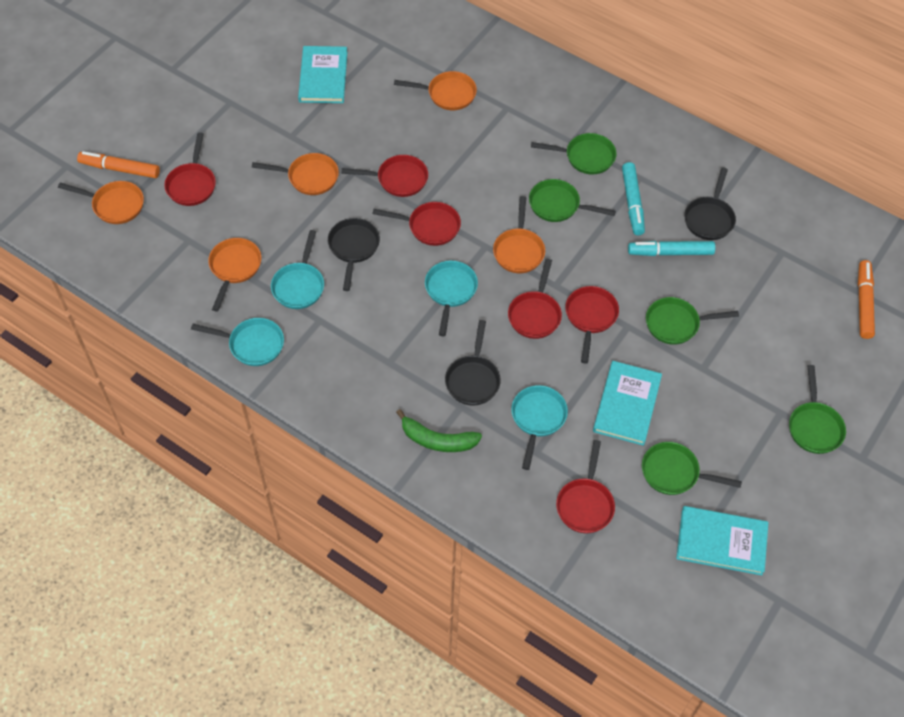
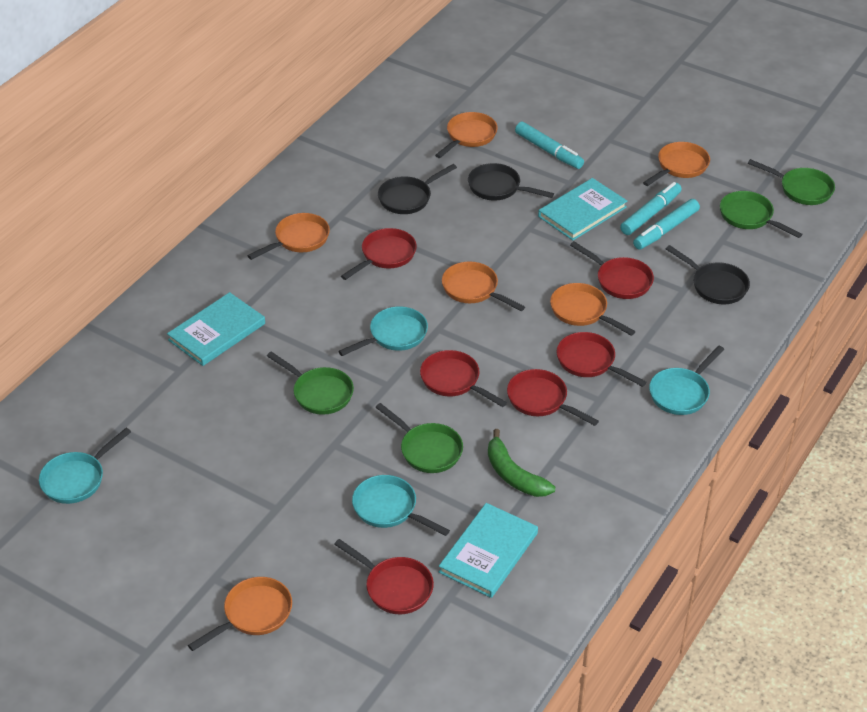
green pan: 5 -> 4
orange marker: 2 -> 0
orange pan: 5 -> 6
turquoise marker: 2 -> 3

